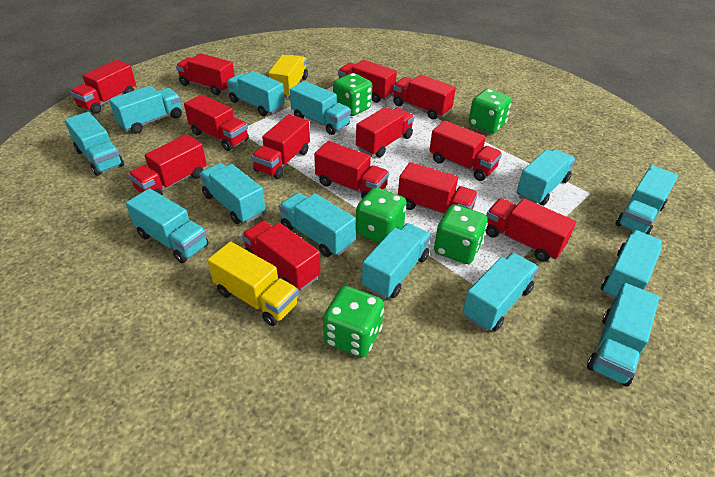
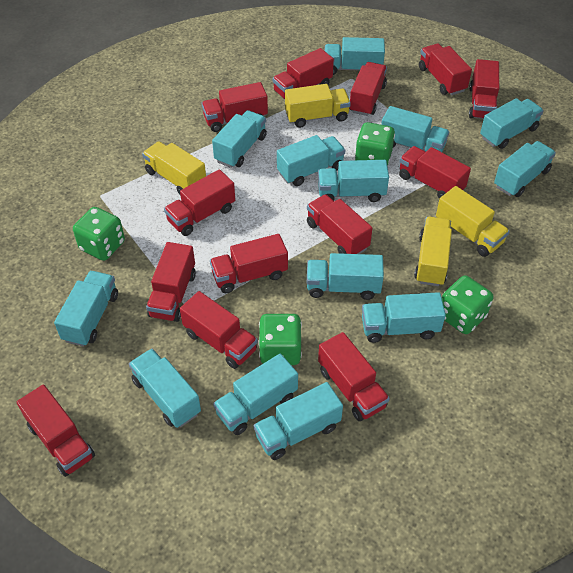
green dice: 5 -> 4
yellow truck: 2 -> 4

